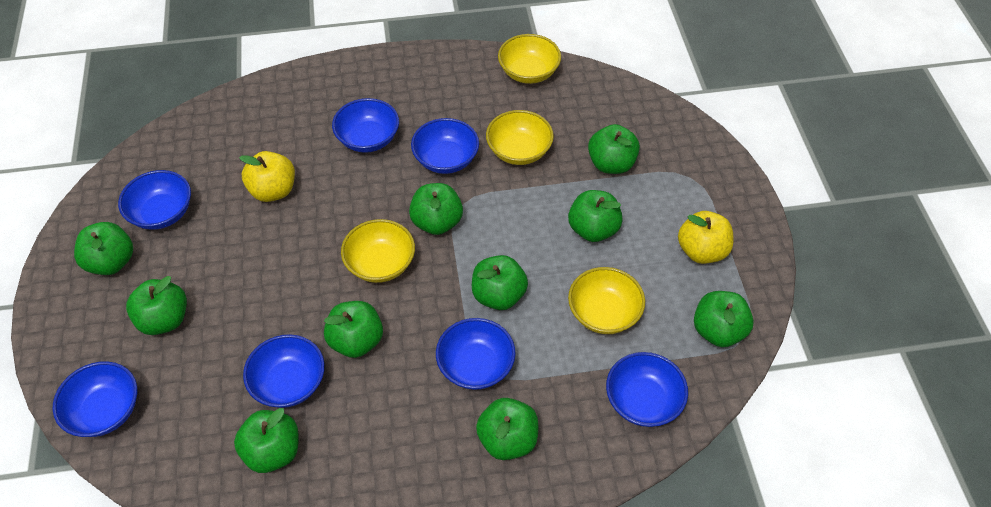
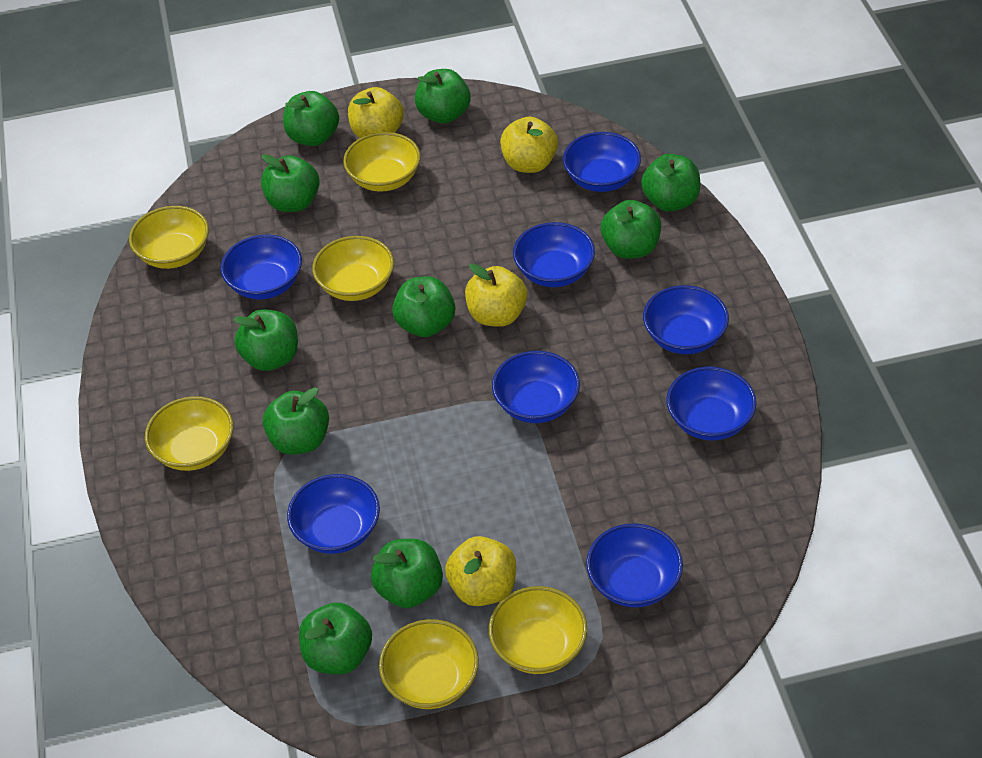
blue bowl: 7 -> 8
yellow apple: 2 -> 4
yellow bowl: 4 -> 6

